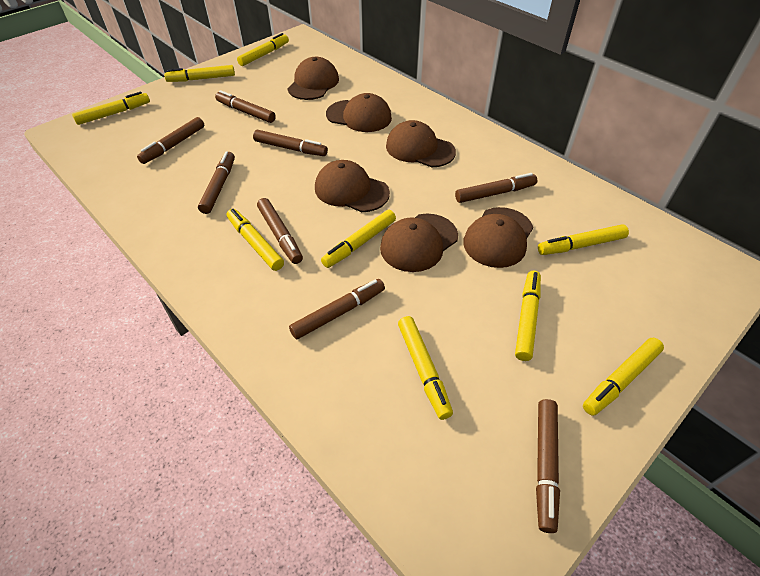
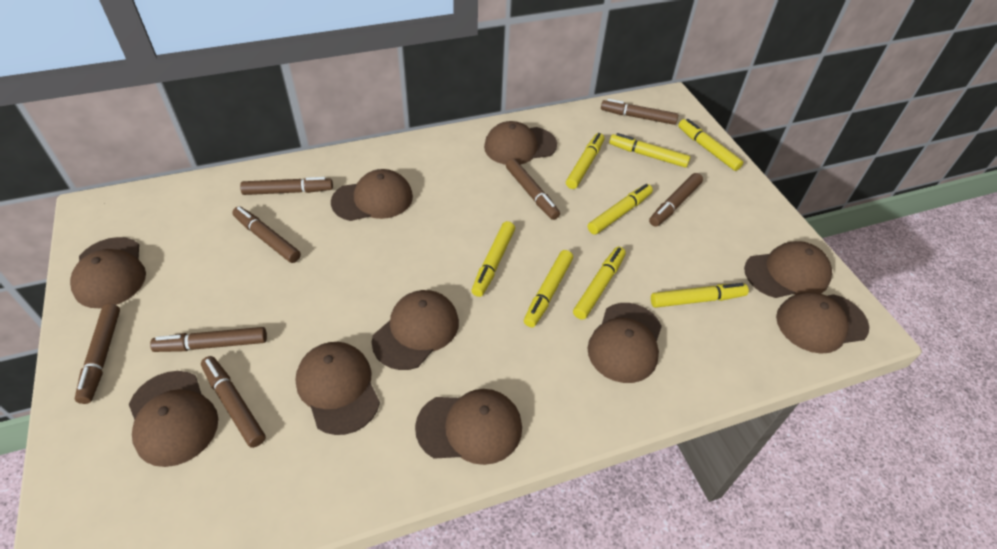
brown cap: 6 -> 10
yellow marker: 9 -> 8

